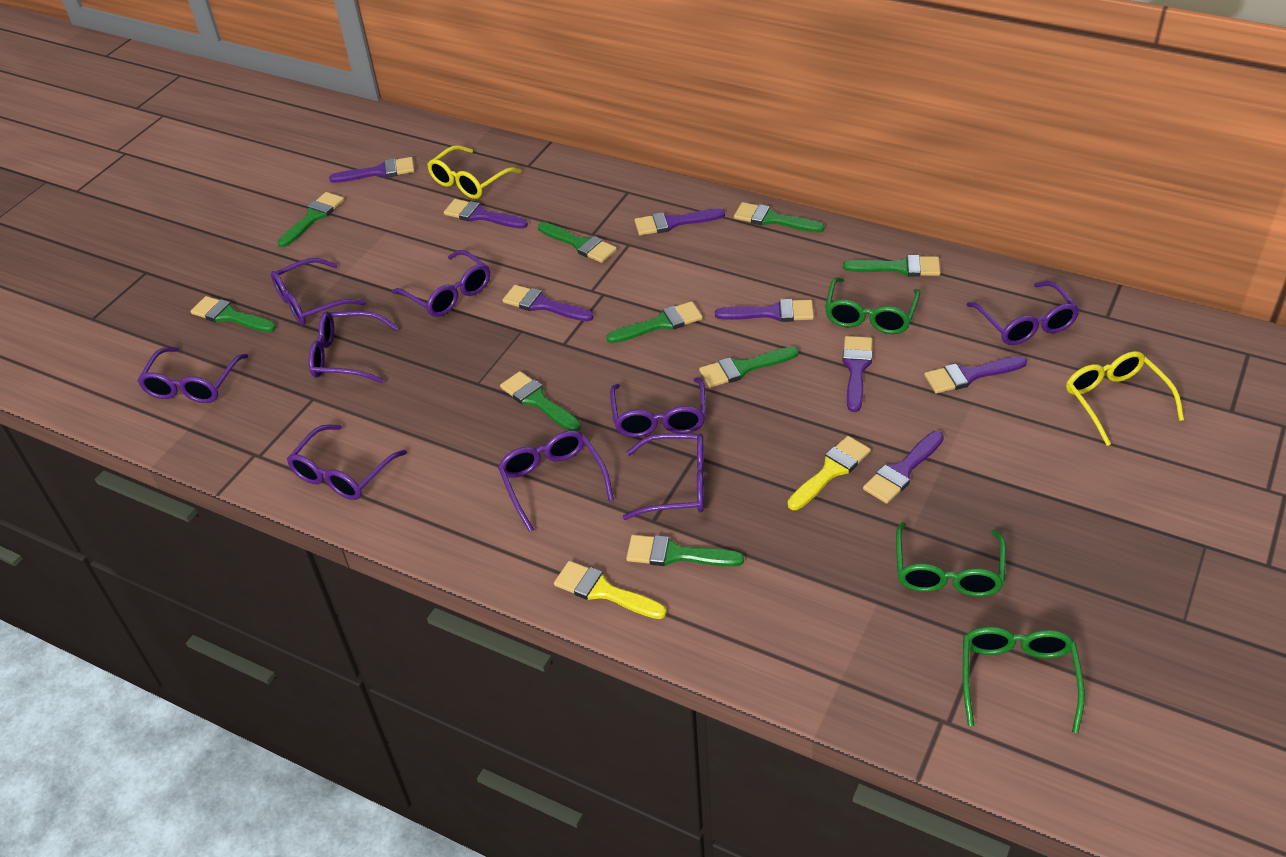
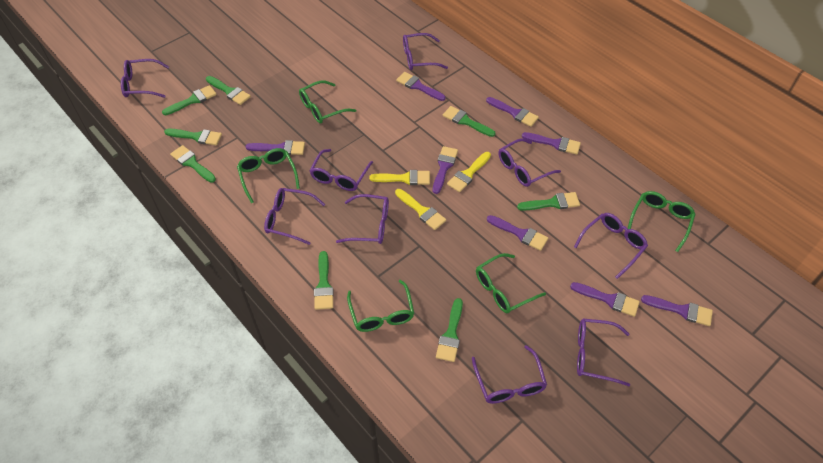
green brush: 9 -> 8
green glasses: 3 -> 5
yellow brush: 2 -> 3
yellow glasses: 2 -> 0

